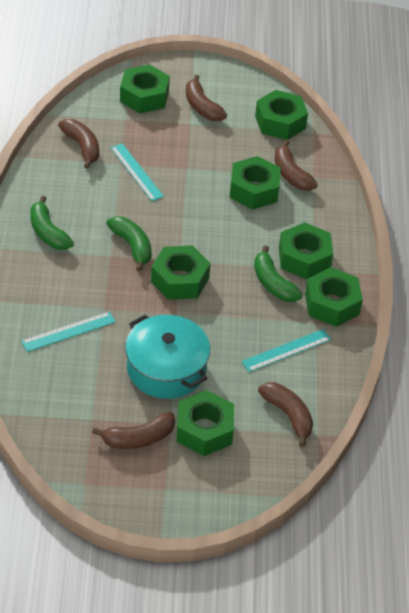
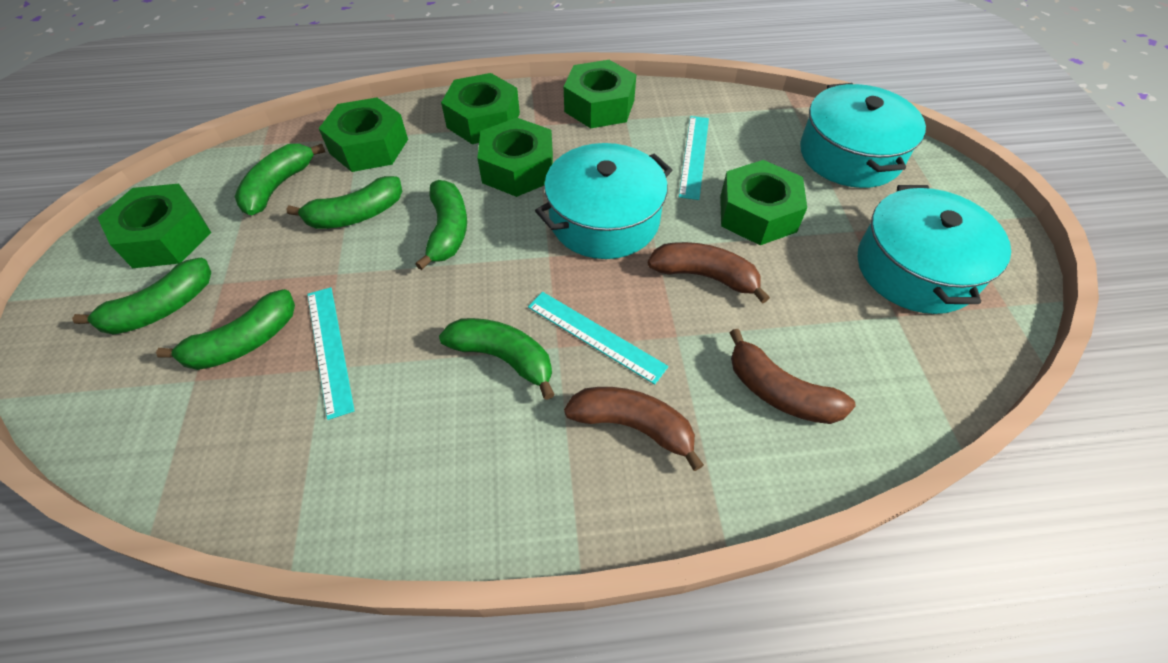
brown banana: 5 -> 3
green banana: 3 -> 6
green nut: 7 -> 6
turquoise pot: 1 -> 3

